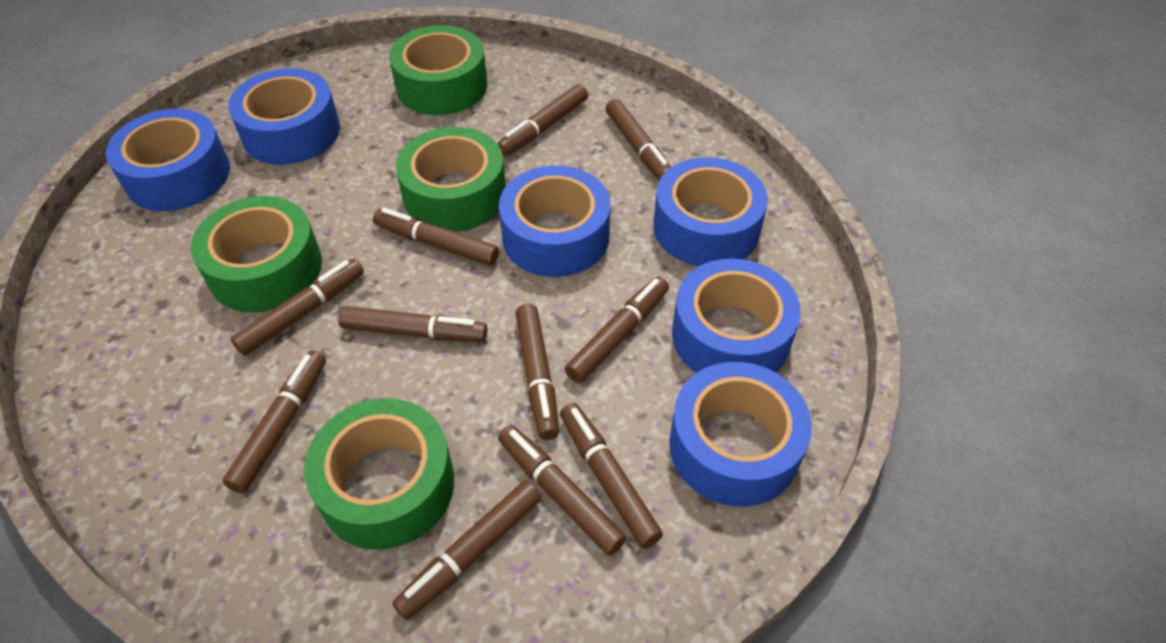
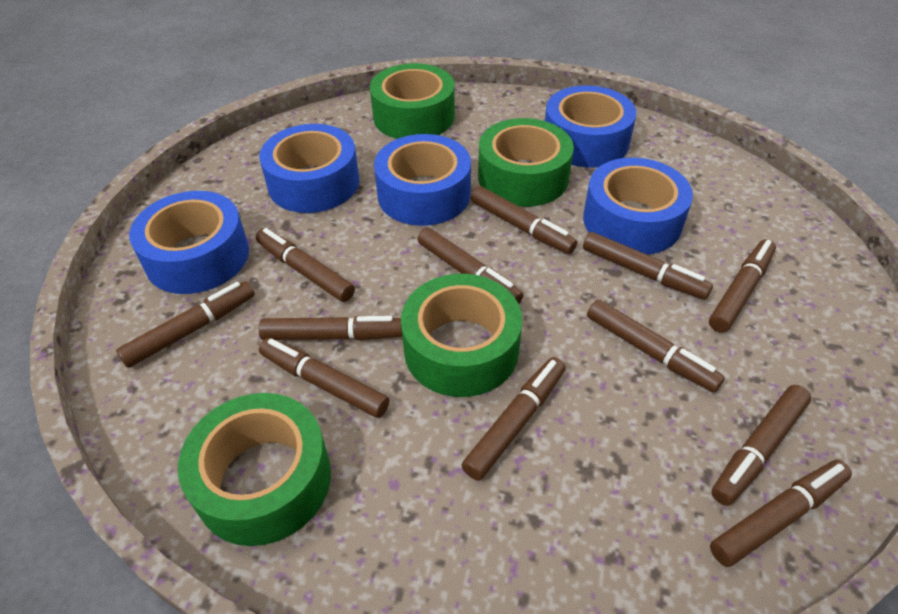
blue tape: 6 -> 5
brown marker: 11 -> 12

